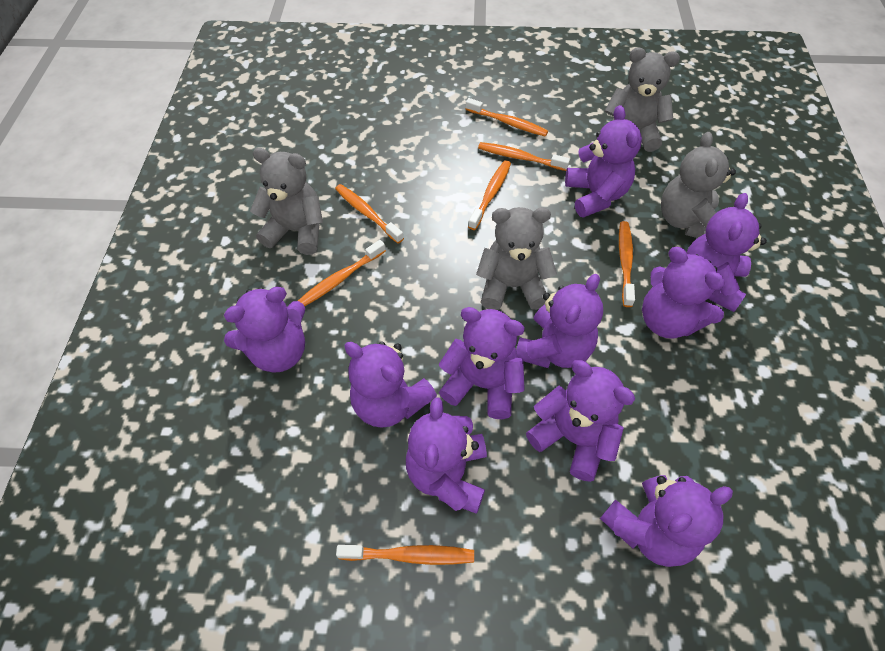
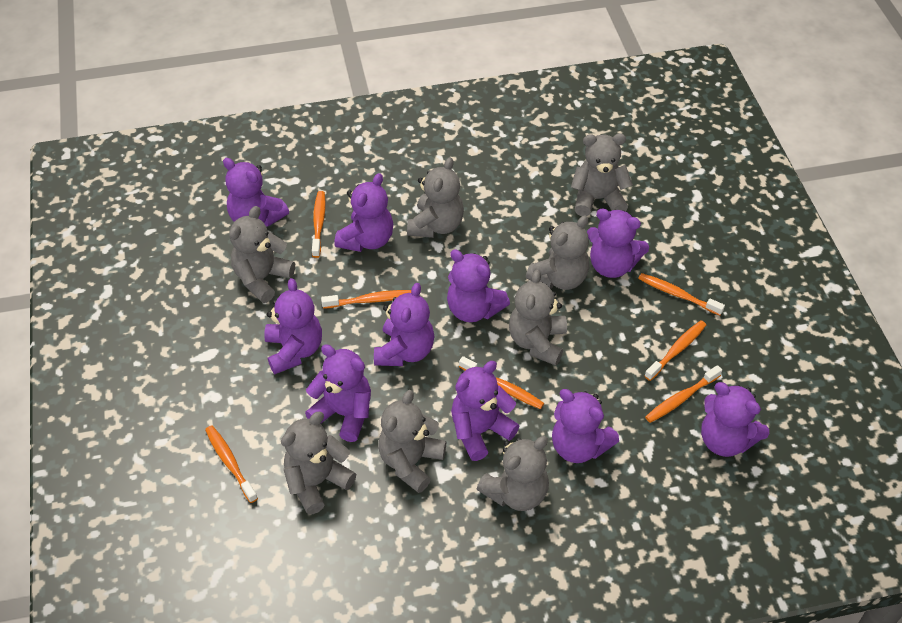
grey teddy bear: 4 -> 8

